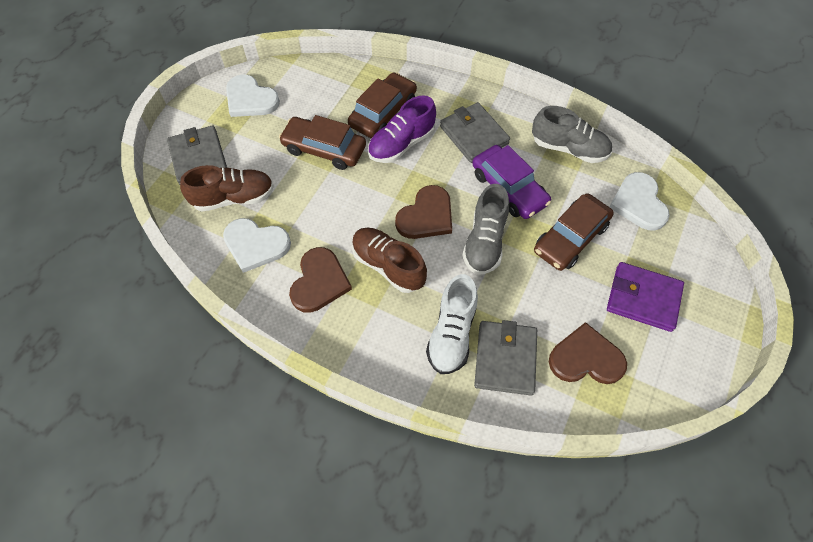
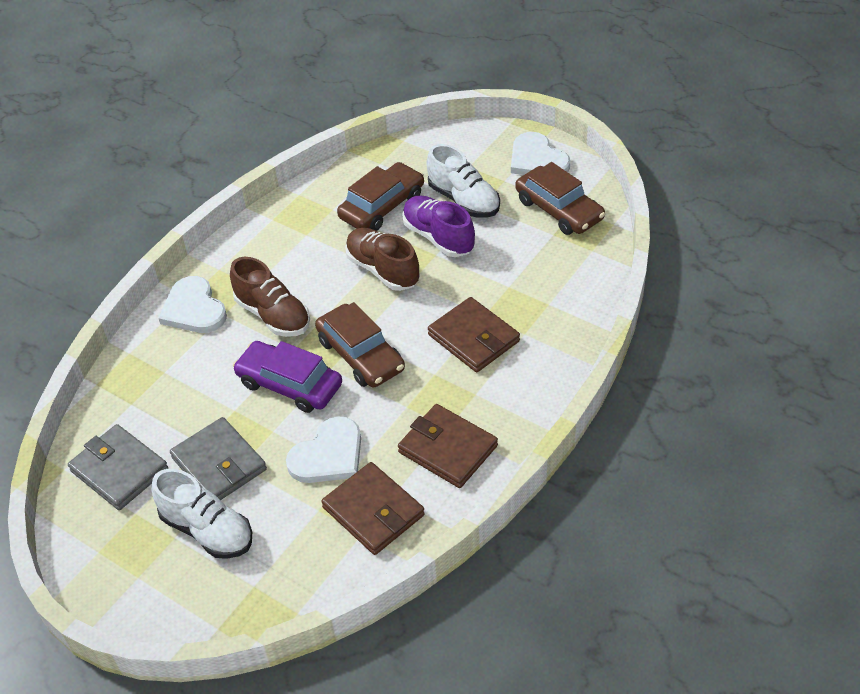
brown heart: 3 -> 0
brown wallet: 0 -> 3
grey shoe: 2 -> 0
grey wallet: 3 -> 2
purple wallet: 1 -> 0
white shoe: 1 -> 2

